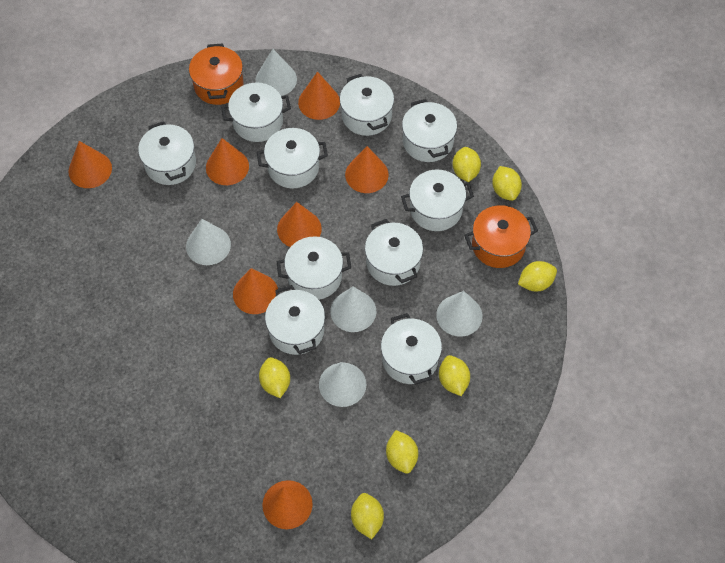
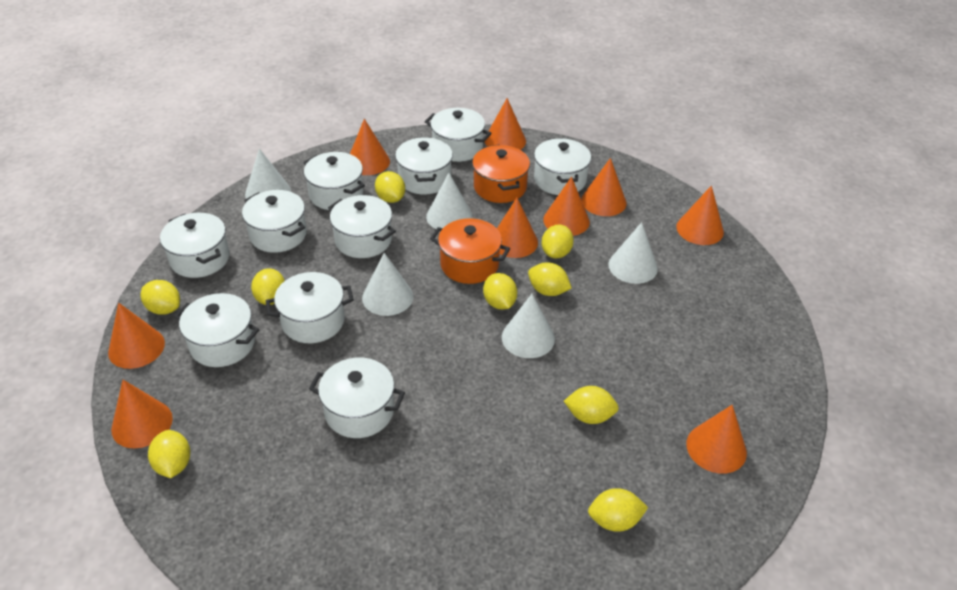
orange cone: 7 -> 9
yellow lemon: 7 -> 9

